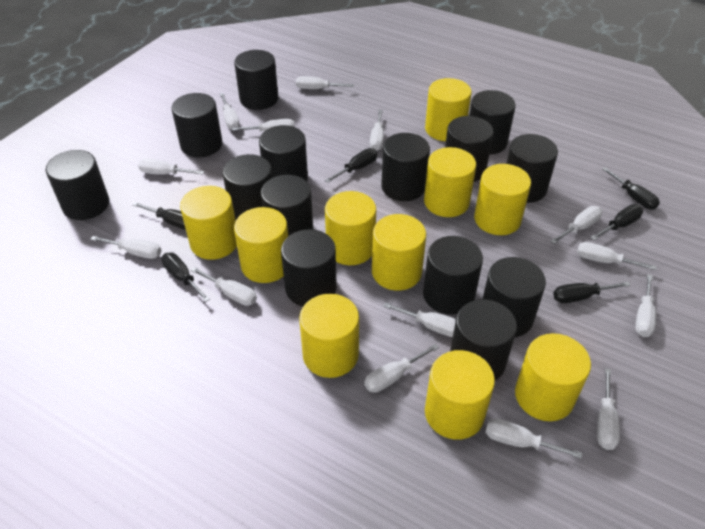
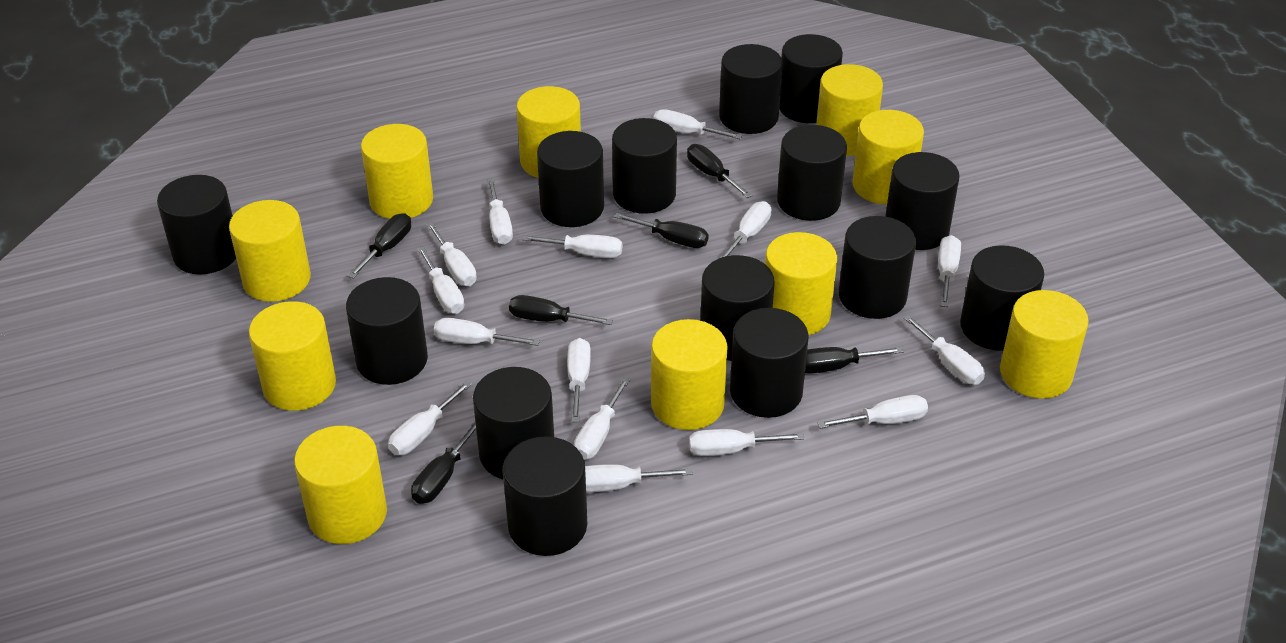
white screwdriver: 14 -> 15

